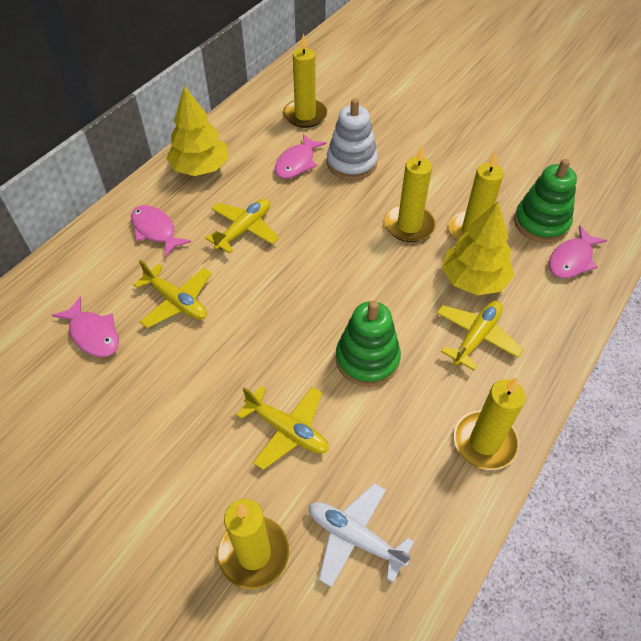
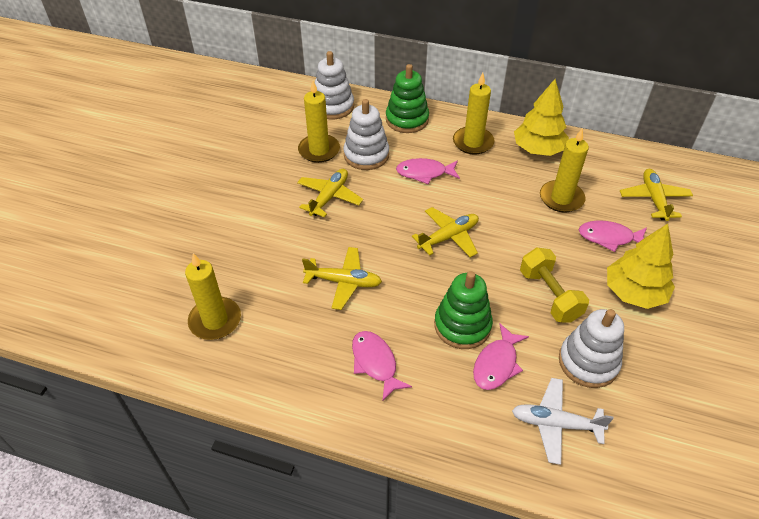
white stacking toy: 1 -> 3
yellow candle: 5 -> 4
yellow dumbbell: 0 -> 1

